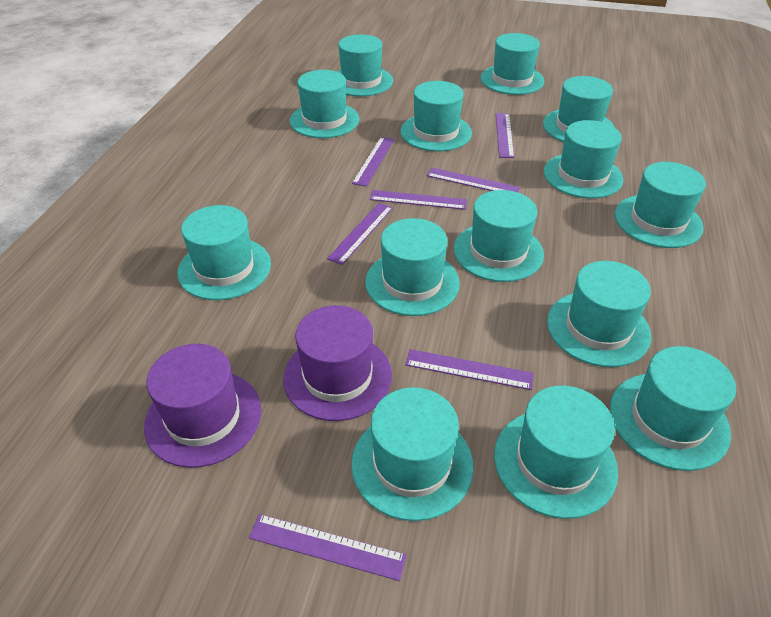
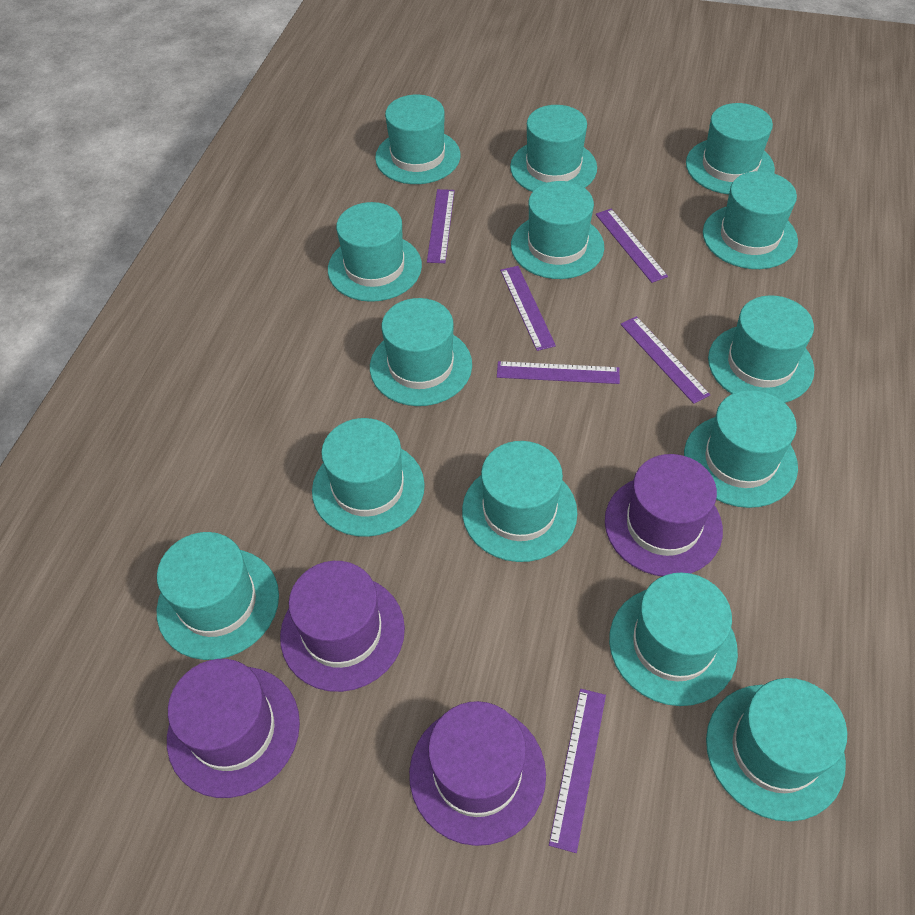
purple hat: 2 -> 4
purple ruler: 7 -> 6

